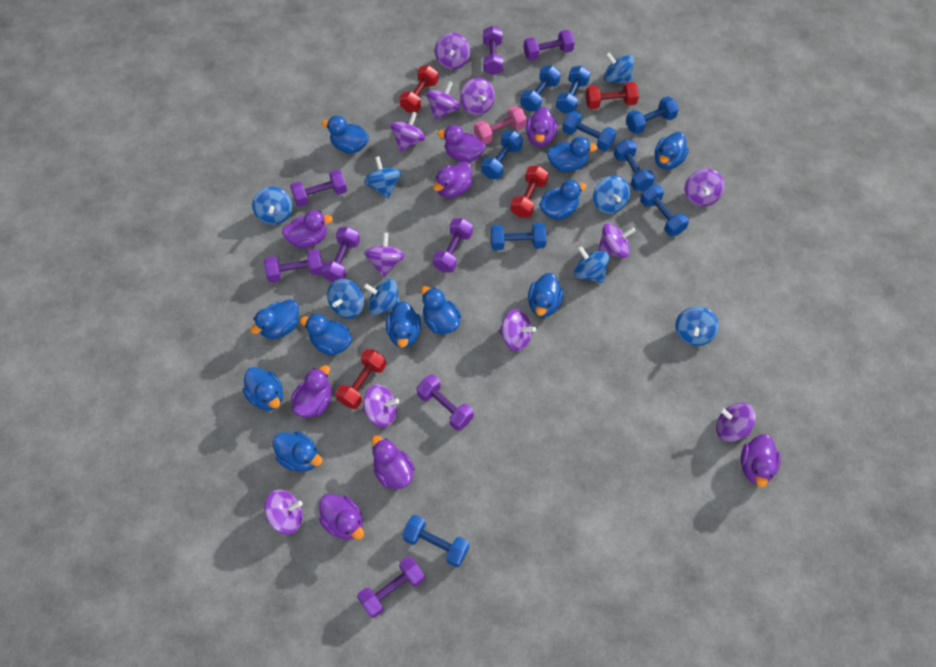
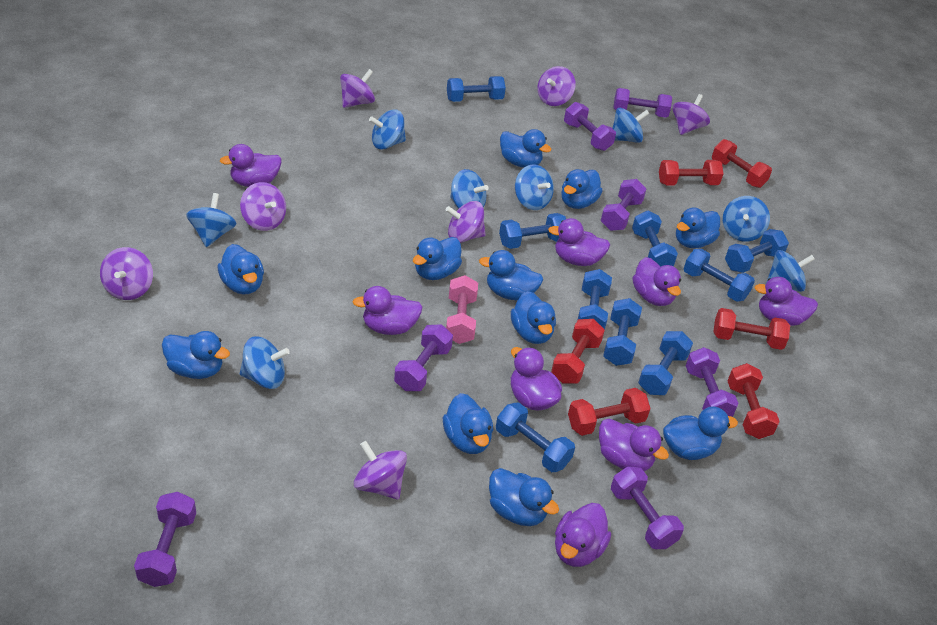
purple dumbbell: 8 -> 7
purple spinning top: 11 -> 7
red dumbbell: 4 -> 6

